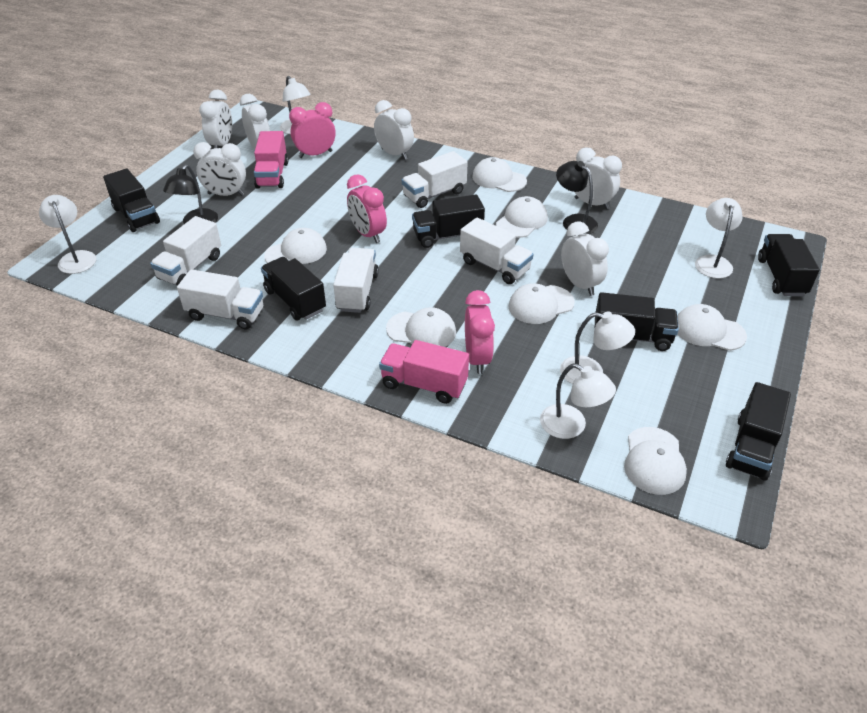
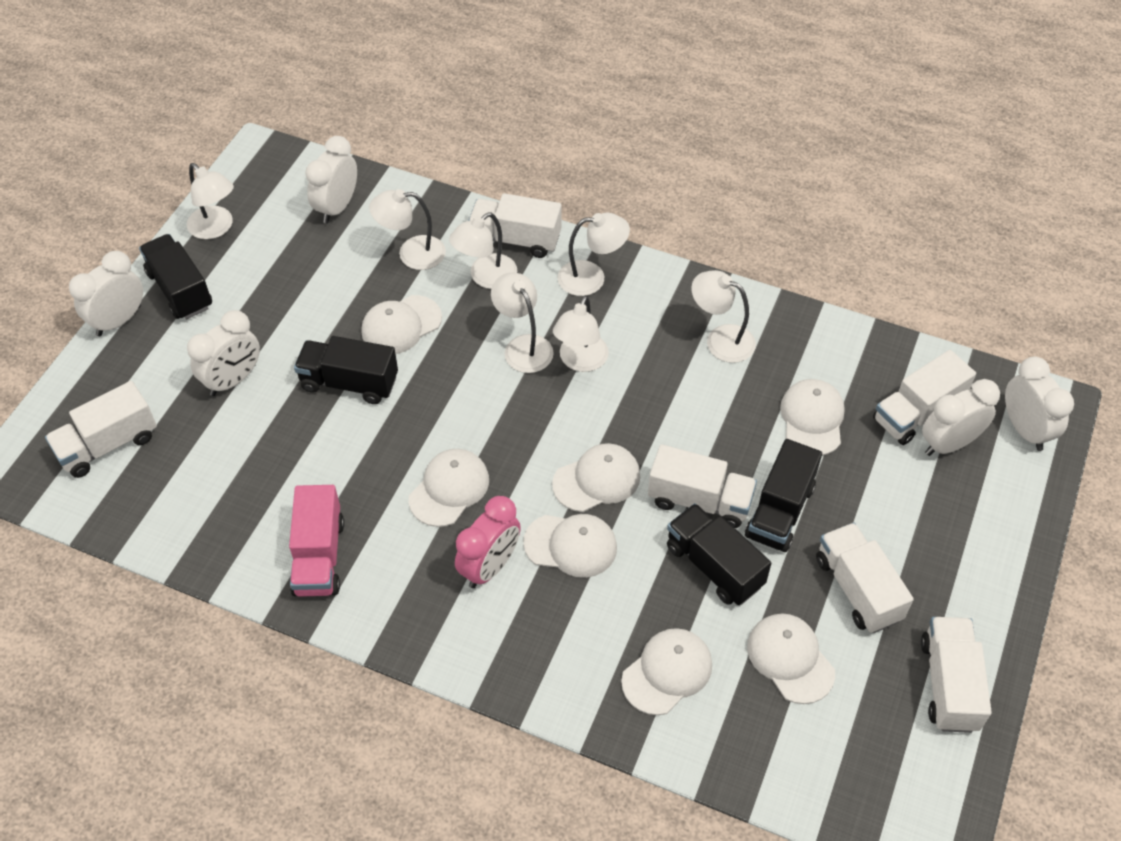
black lamp: 2 -> 0
black truck: 6 -> 4
pink clock: 3 -> 1
pink truck: 2 -> 1
white clock: 6 -> 5
white lamp: 5 -> 7
white truck: 5 -> 6

